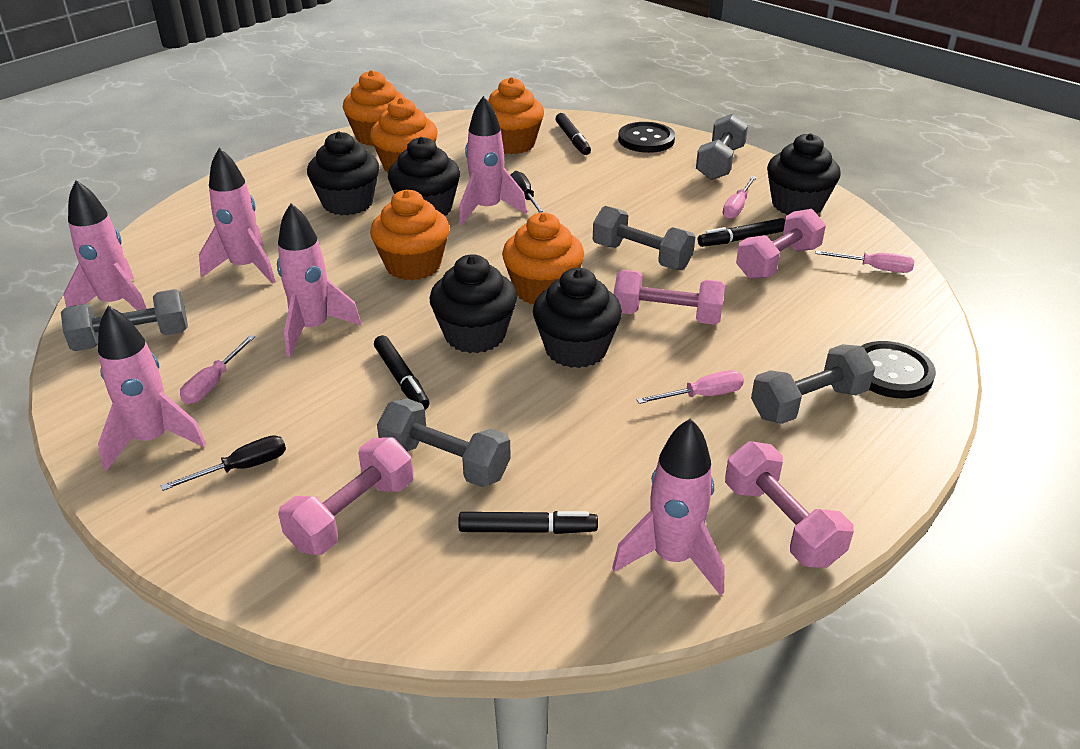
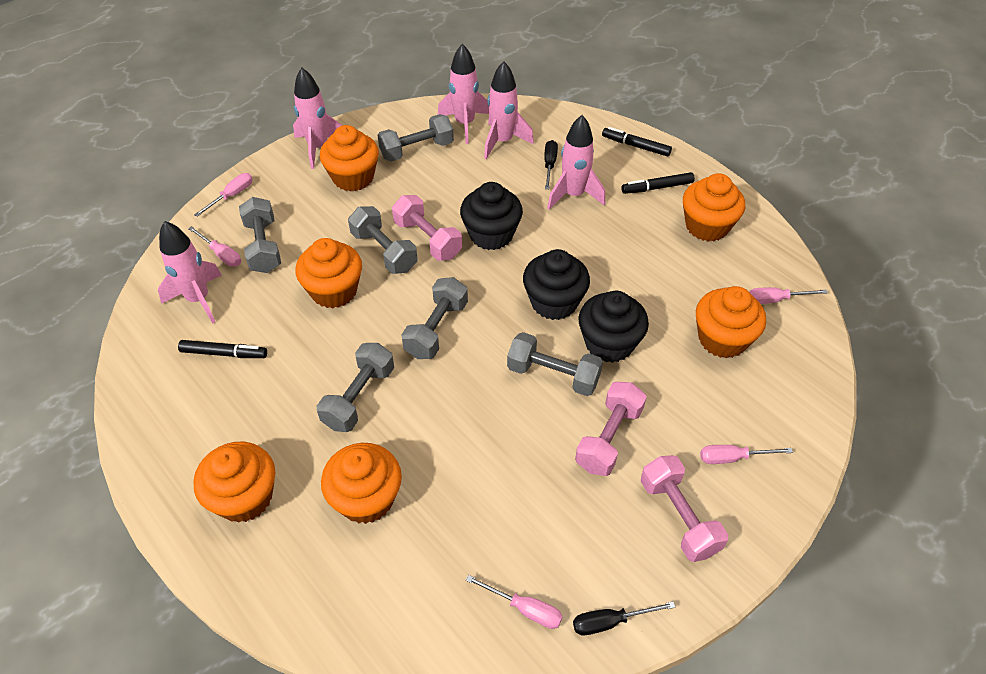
black button: 2 -> 0
black cupcake: 5 -> 3
black marker: 4 -> 3
grey dumbbell: 5 -> 6
orange cupcake: 5 -> 6
pink dumbbell: 4 -> 3
pink rocket: 6 -> 5
pink screwdriver: 4 -> 5

